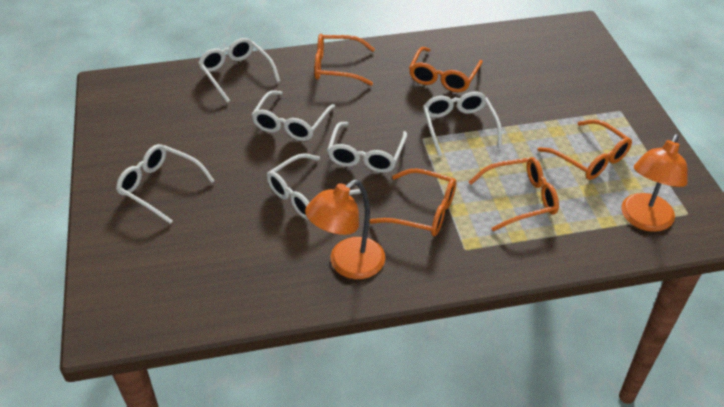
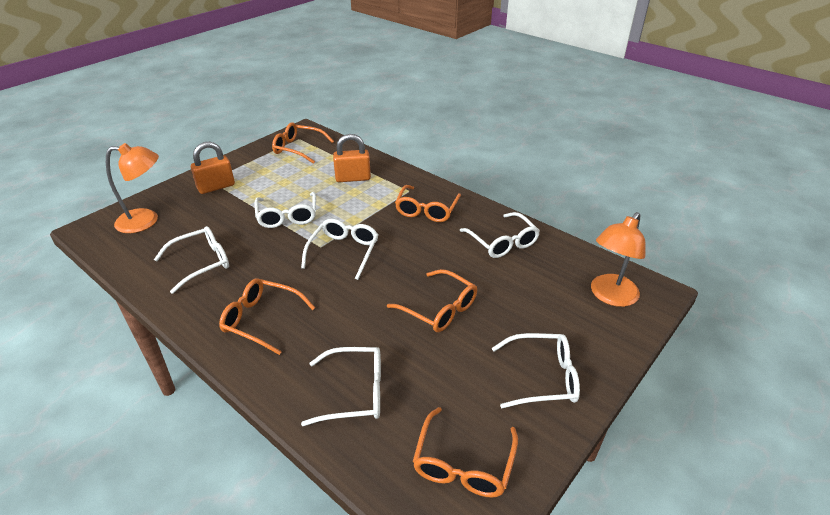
orange padlock: 0 -> 2

